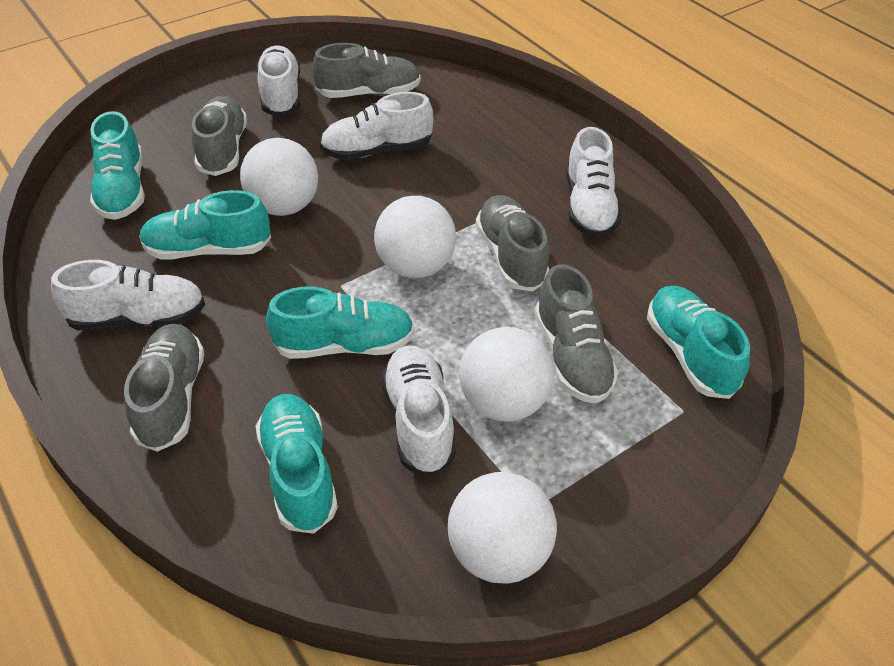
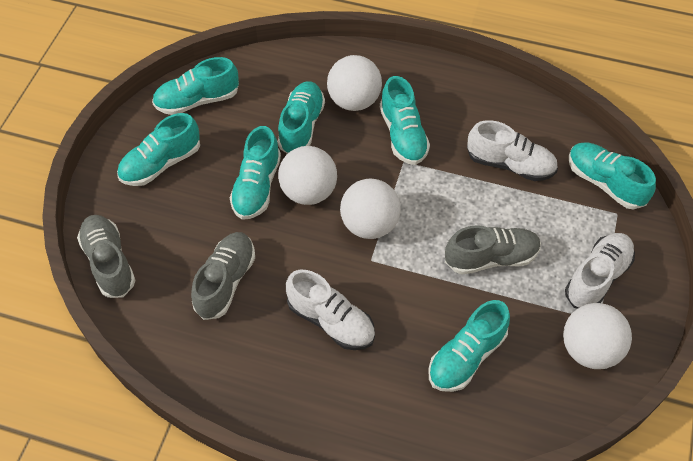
grey shoe: 5 -> 3
turquoise shoe: 5 -> 7
white shoe: 5 -> 3

